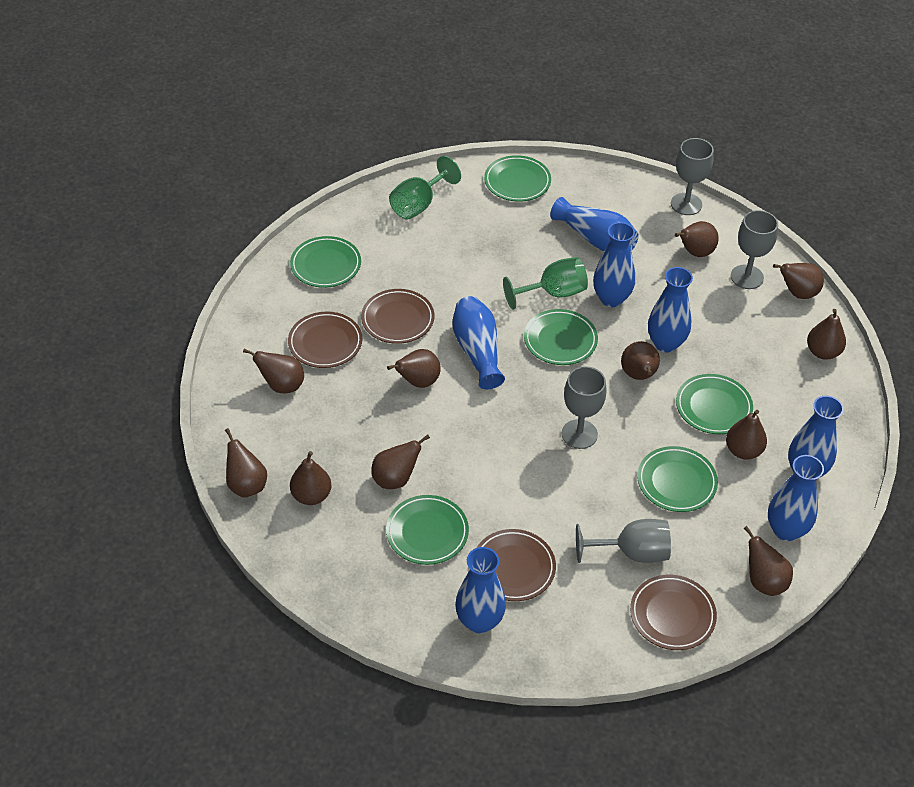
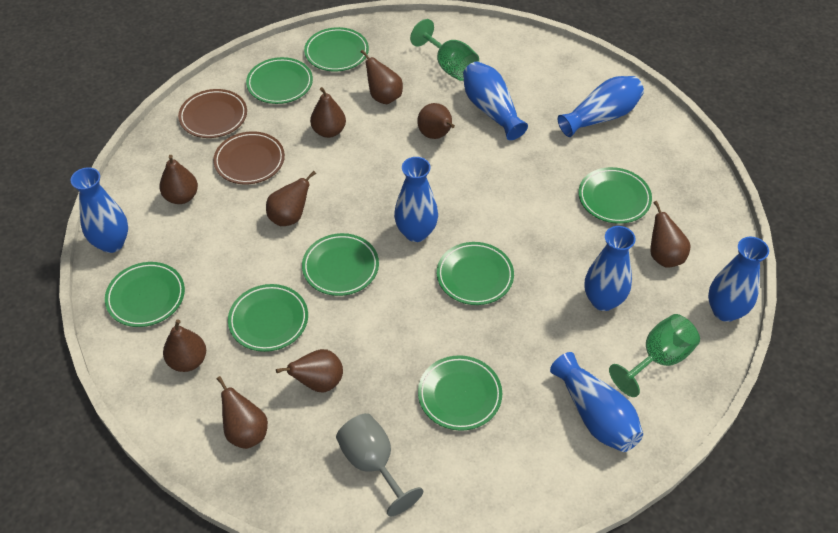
brown pear: 11 -> 9
brown plate: 4 -> 2
green plate: 6 -> 8
grey goblet: 4 -> 1

